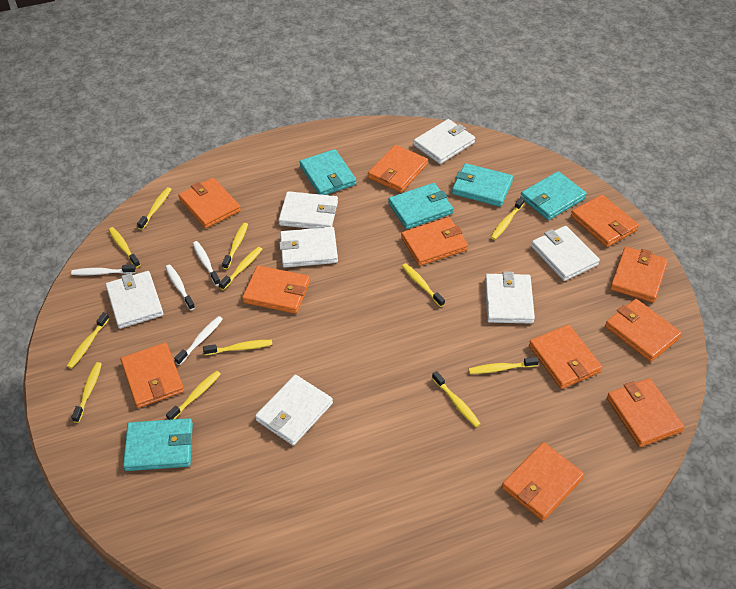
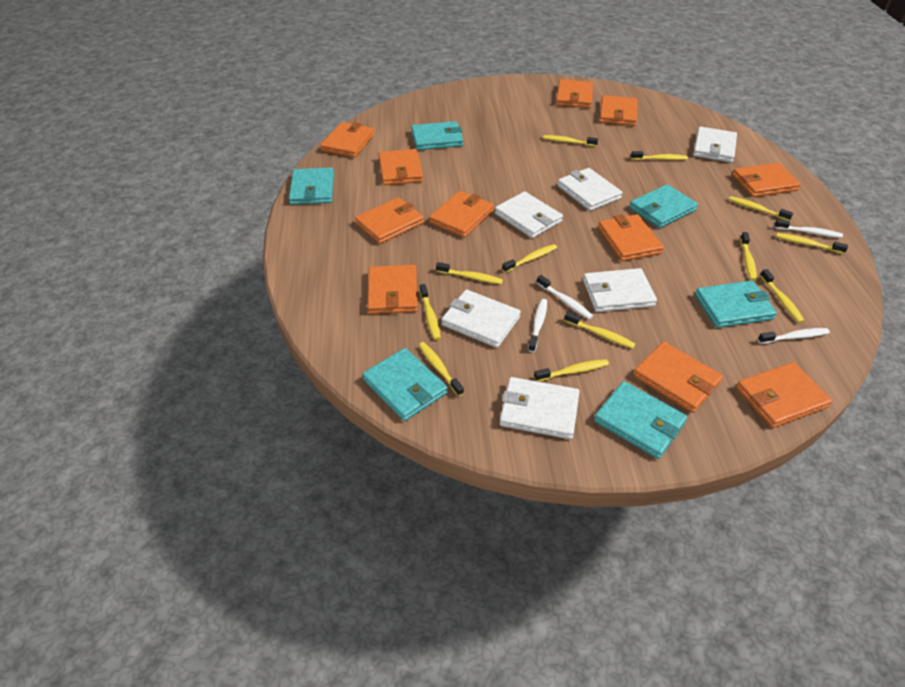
turquoise wallet: 5 -> 6
white wallet: 7 -> 6

